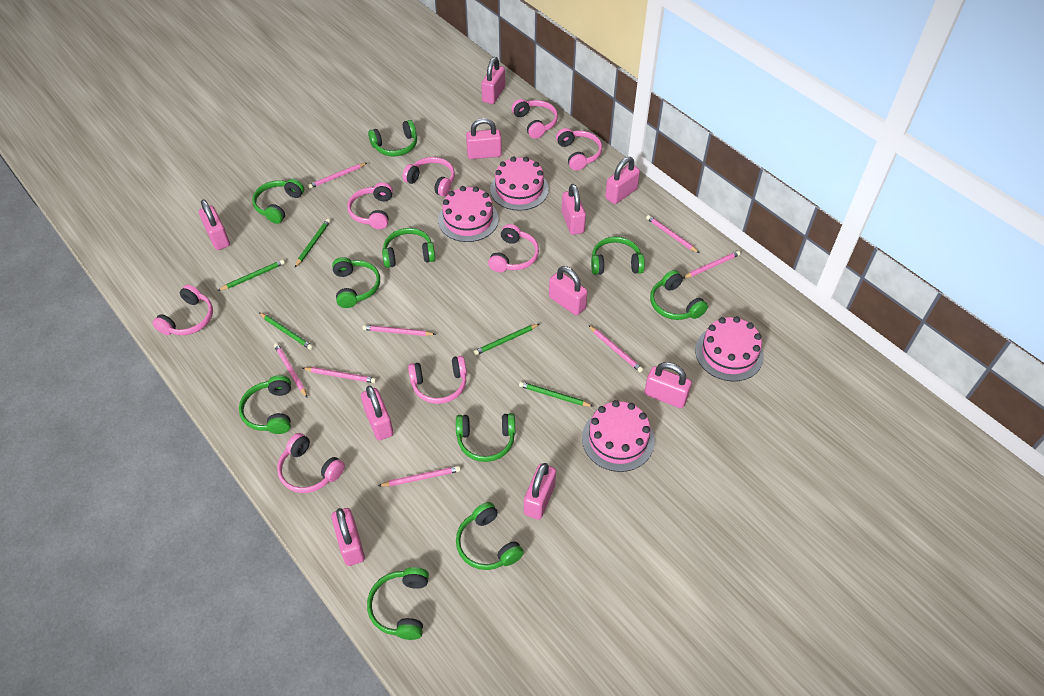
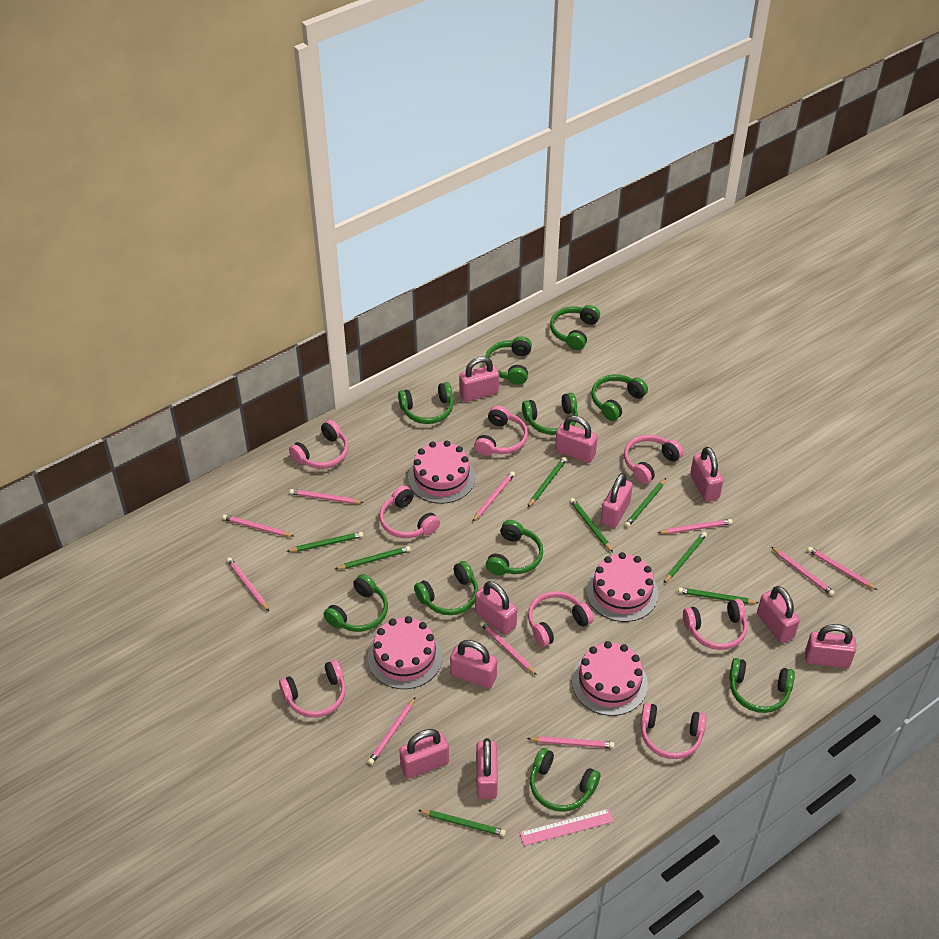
green pencil: 5 -> 8
pink pencil: 8 -> 10
pink ruler: 0 -> 1

